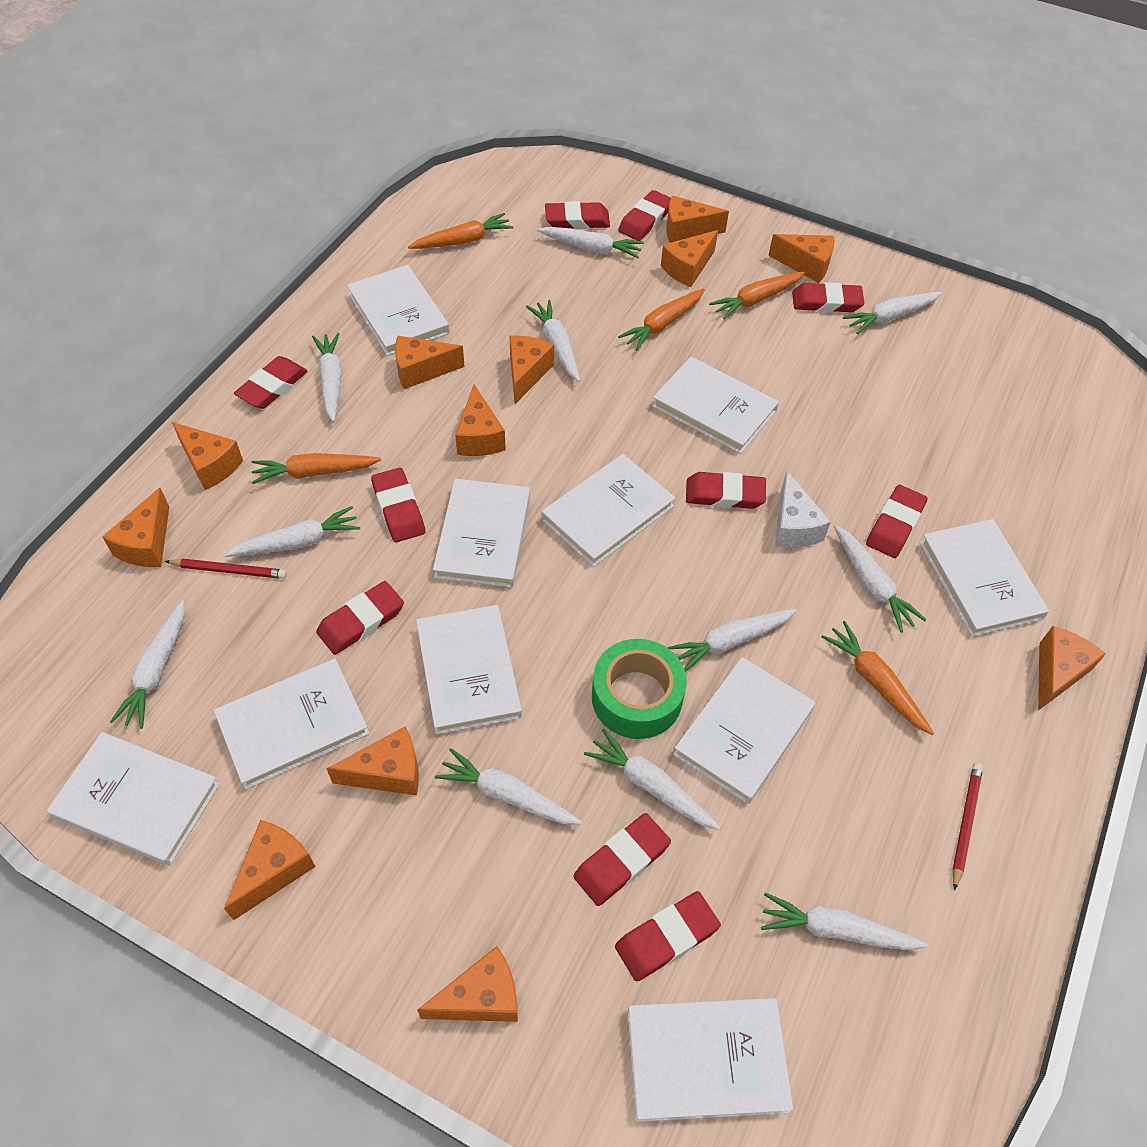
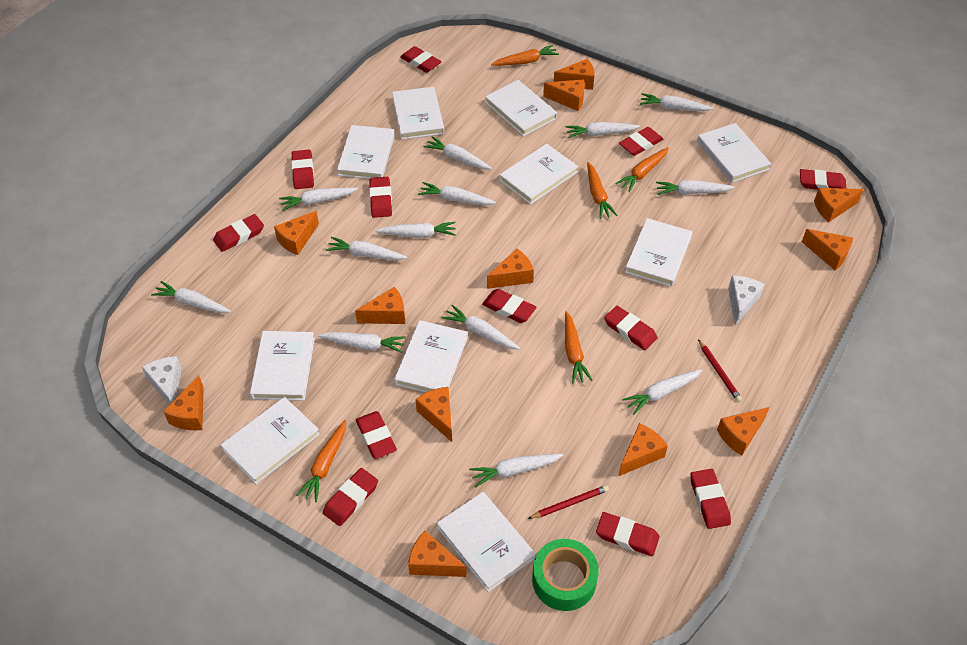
red eraser: 10 -> 12
white carrot: 11 -> 13
white cheese: 1 -> 2

